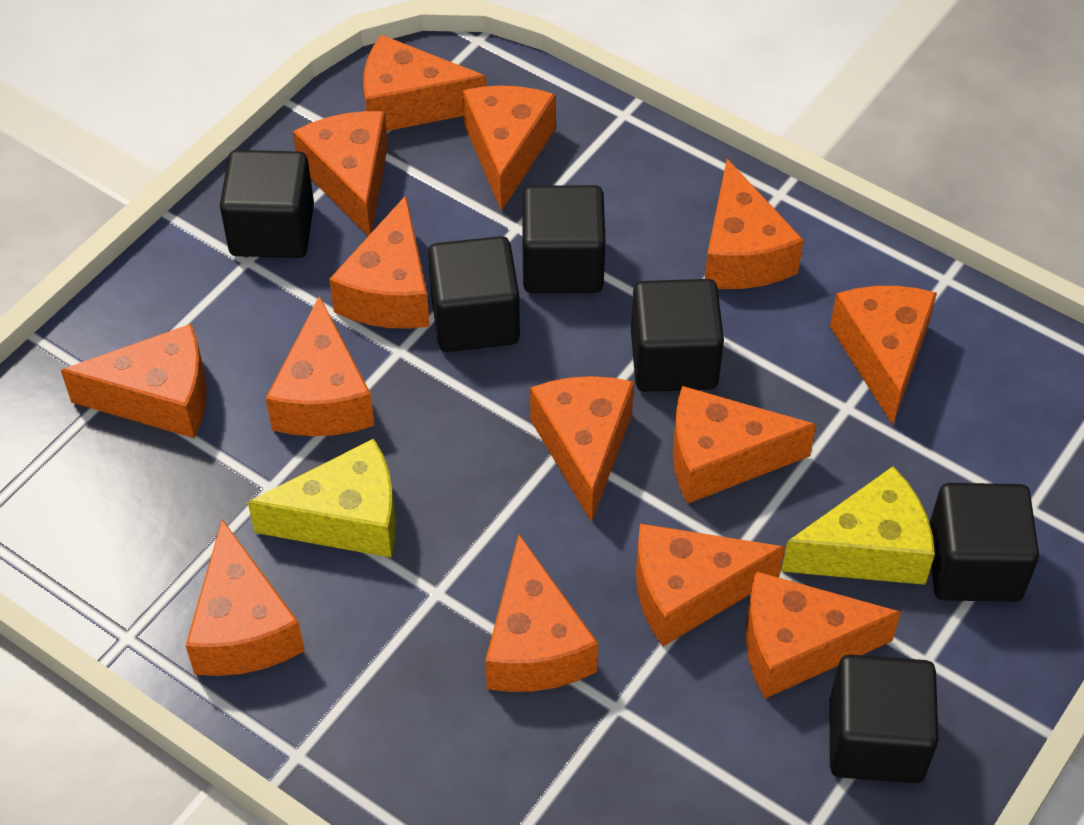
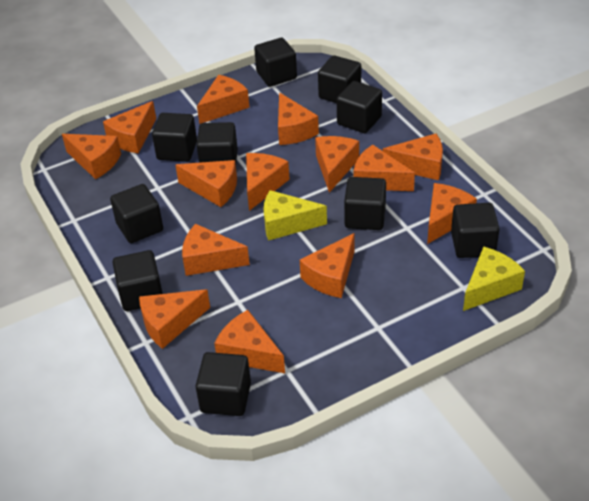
black cube: 6 -> 10

